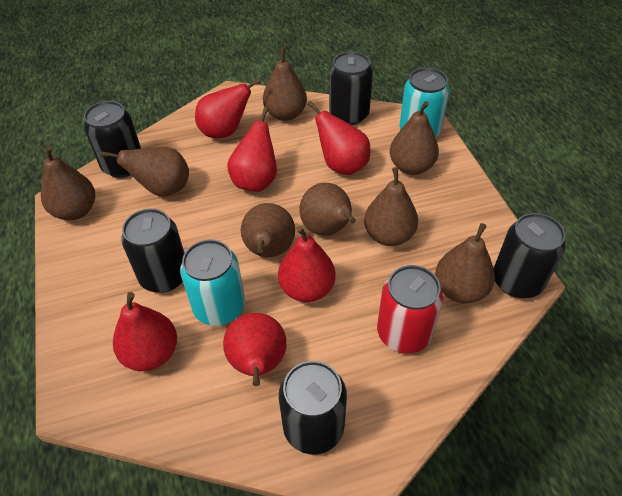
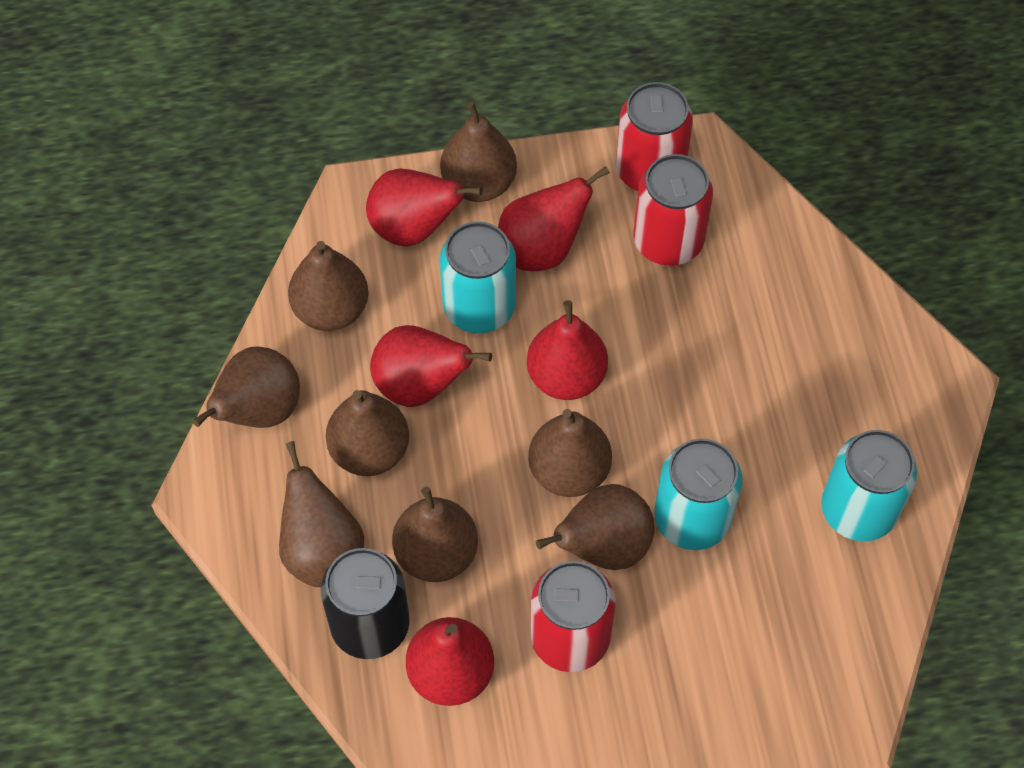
black can: 5 -> 1
red can: 1 -> 3
red pear: 6 -> 5
turquoise can: 2 -> 3

